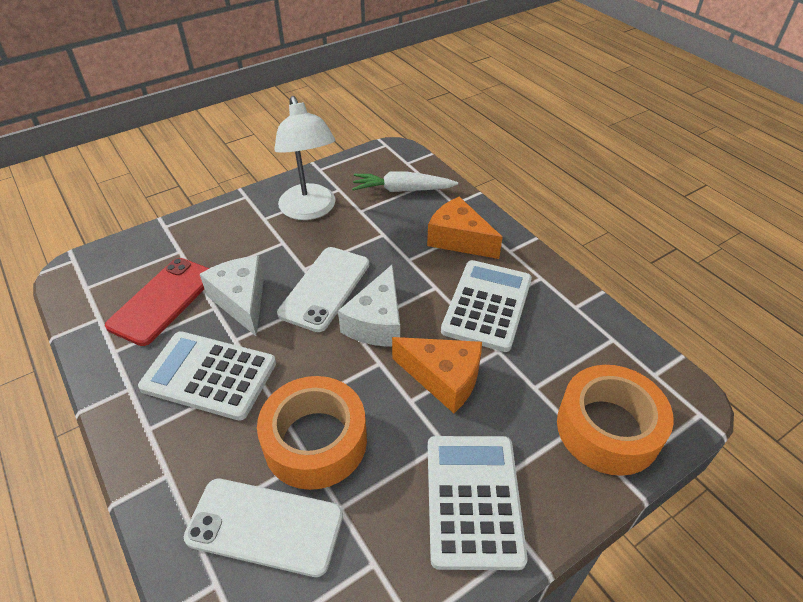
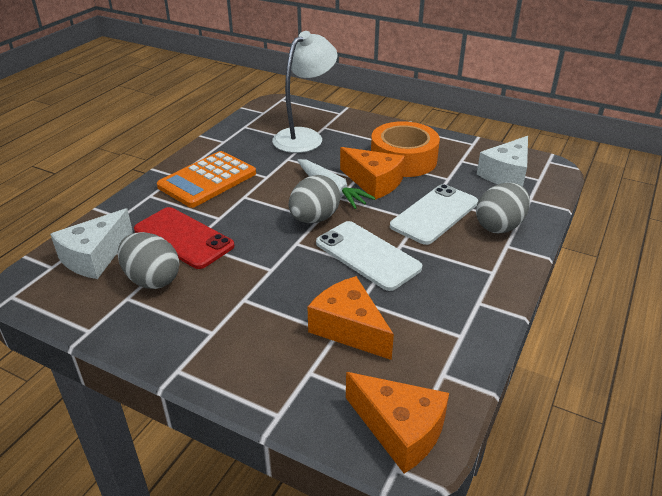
grey egg: 0 -> 3
orange calculator: 0 -> 1
orange cheese: 2 -> 3
orange tape: 2 -> 1
white calculator: 3 -> 0

